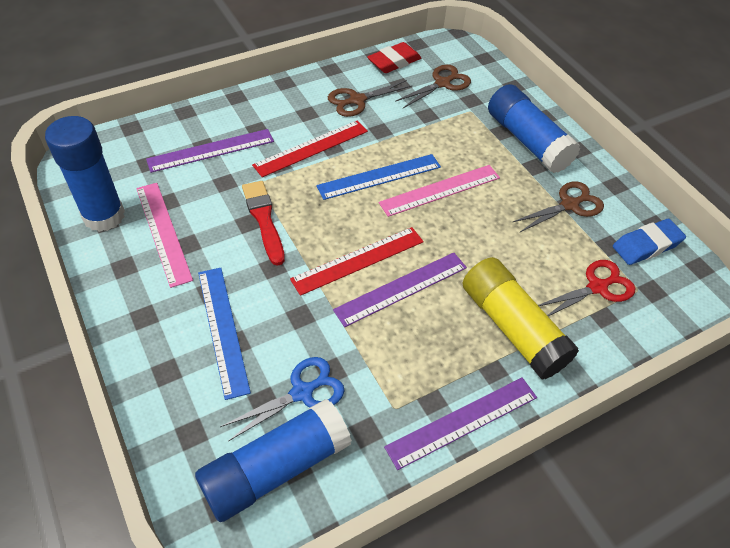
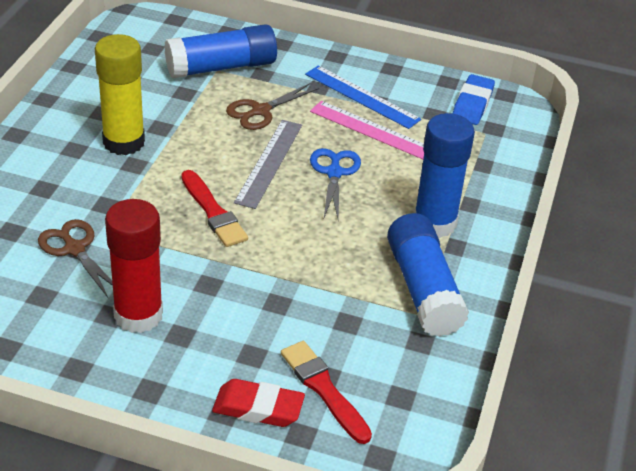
blue ruler: 2 -> 1
brown scissors: 3 -> 2
grey ruler: 0 -> 1
pink ruler: 2 -> 1
purple ruler: 3 -> 0
red brush: 1 -> 2
red glue stick: 0 -> 1
red ruler: 2 -> 0
red scissors: 1 -> 0

